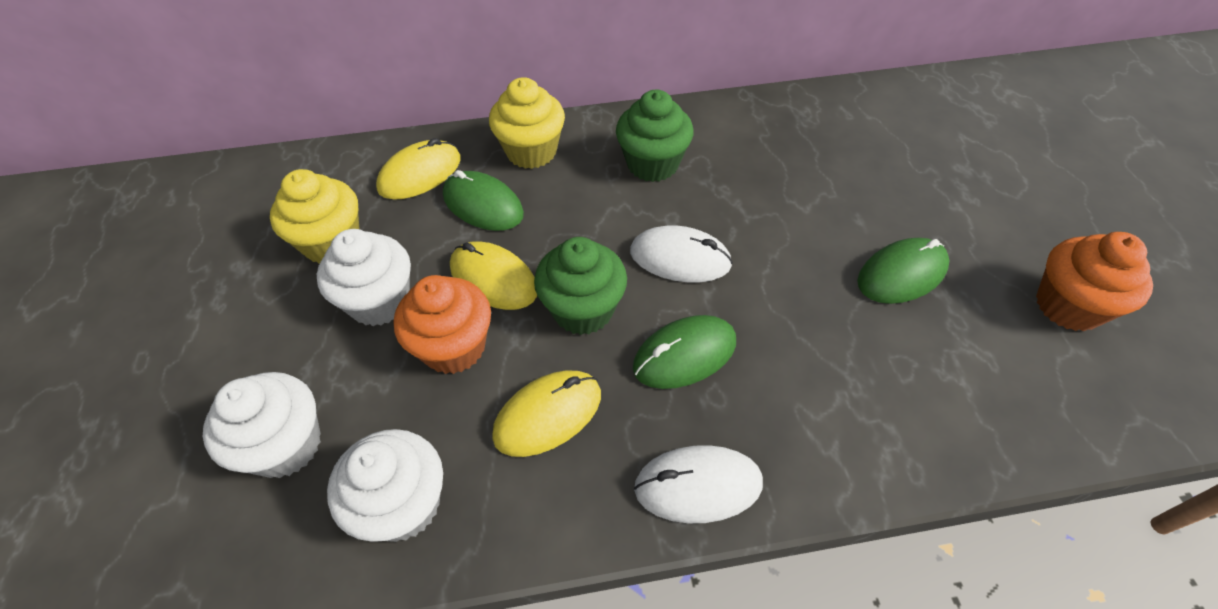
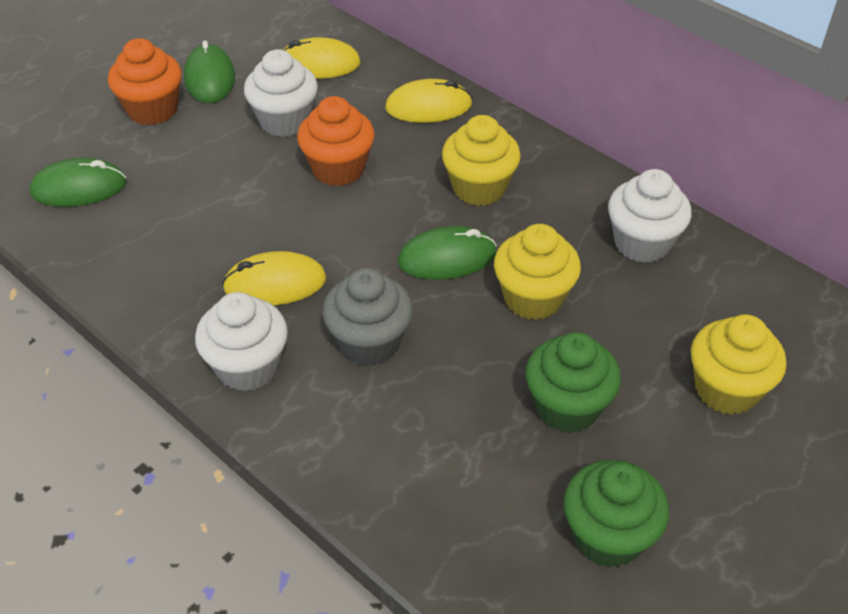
grey cupcake: 0 -> 1
white mouse: 2 -> 0
yellow cupcake: 2 -> 3

